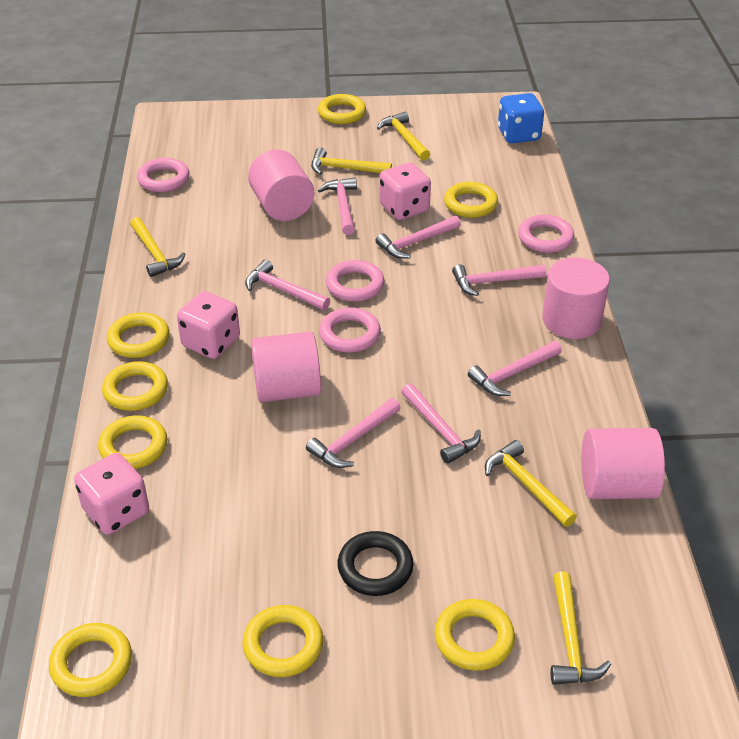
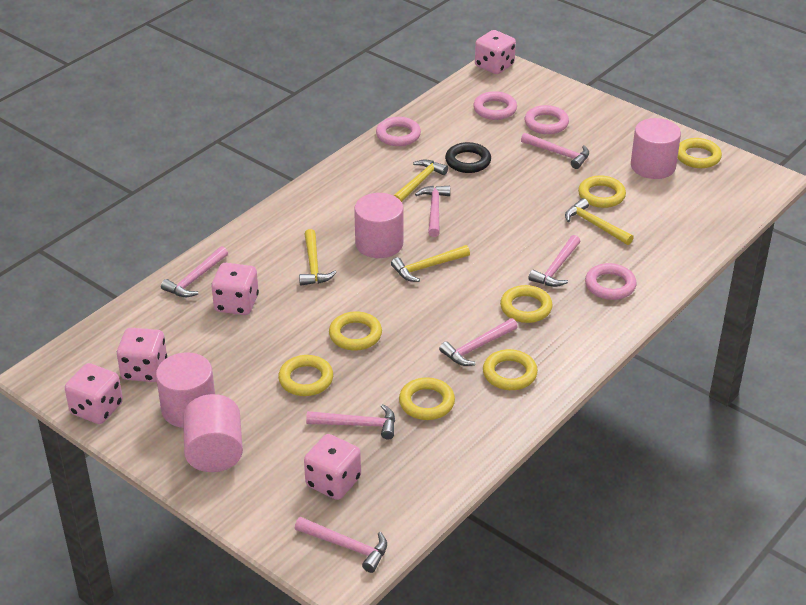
blue dice: 1 -> 0
pink dice: 3 -> 5
yellow hammer: 5 -> 4
yellow ring: 8 -> 7

